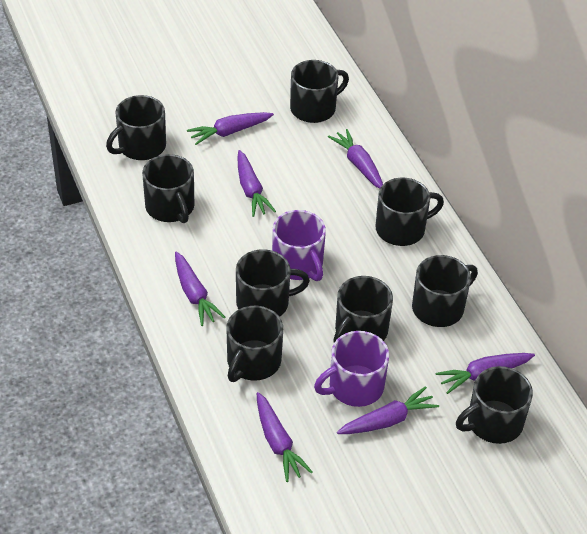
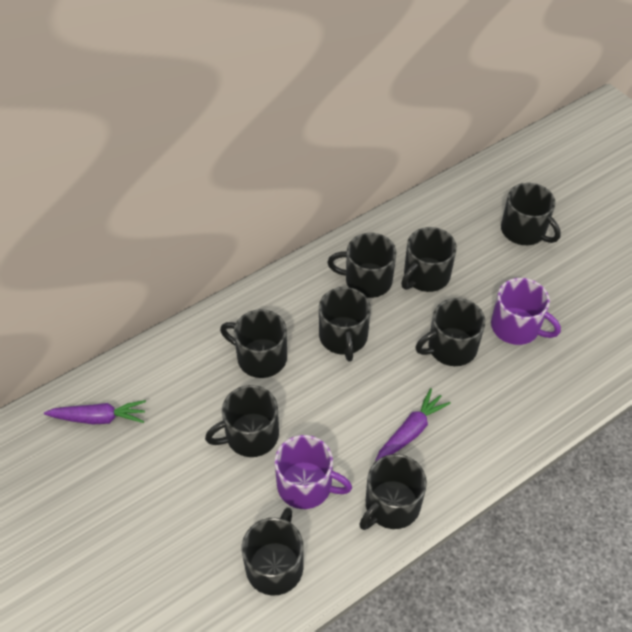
purple carrot: 7 -> 2

